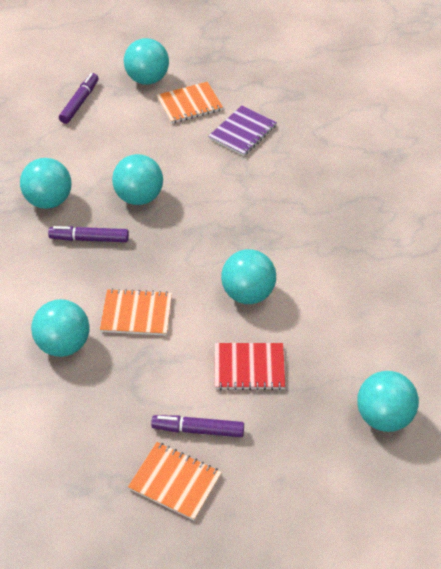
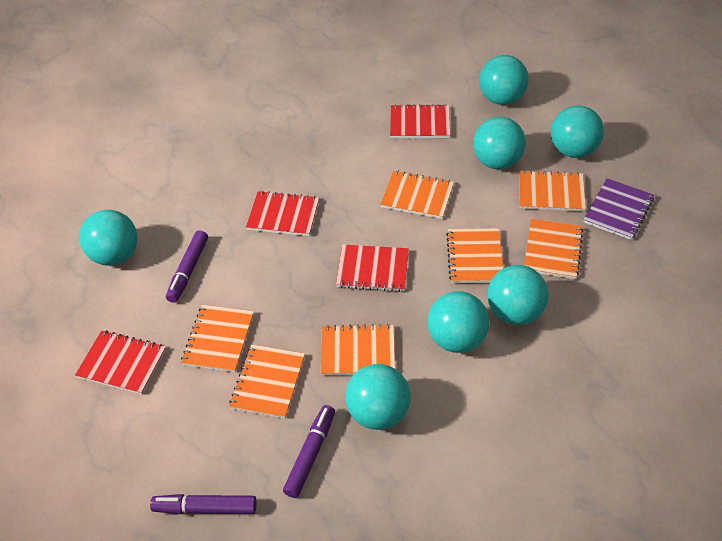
orange notebook: 3 -> 7
red notebook: 1 -> 4
turquoise ball: 6 -> 7

